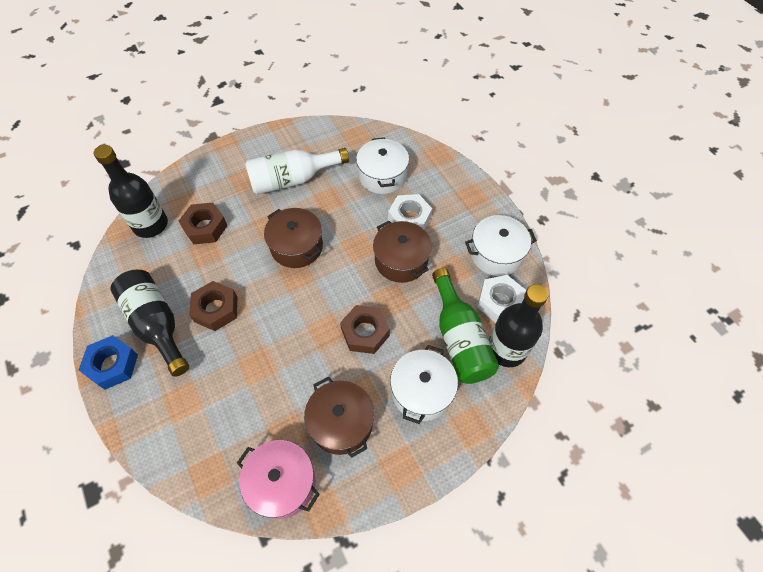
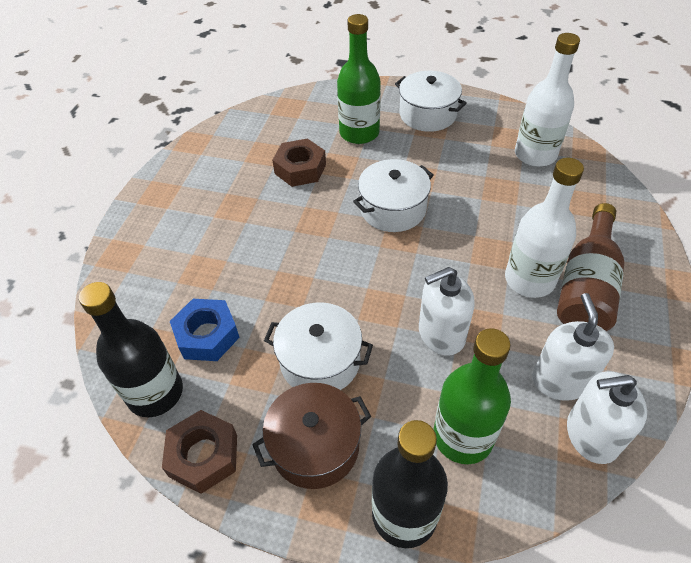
black bottle: 3 -> 2
brown bottle: 0 -> 1
brown nut: 3 -> 2
brown pot: 3 -> 1
green bottle: 1 -> 2
pink pot: 1 -> 0
white bottle: 1 -> 2
white nut: 2 -> 0
white soap dispenser: 0 -> 3

